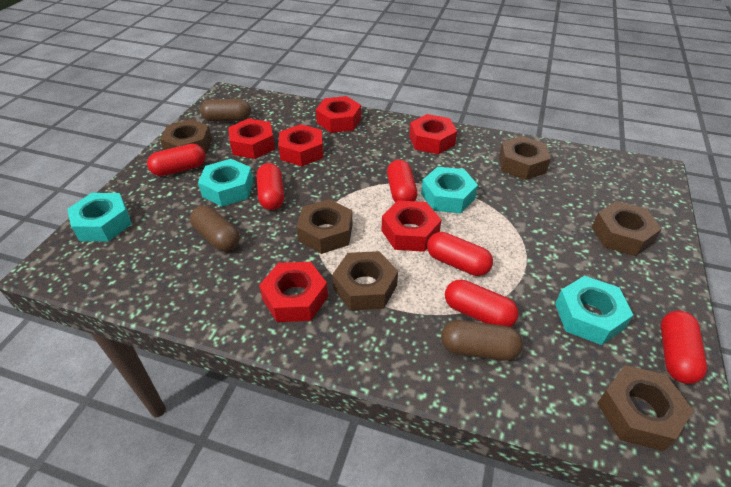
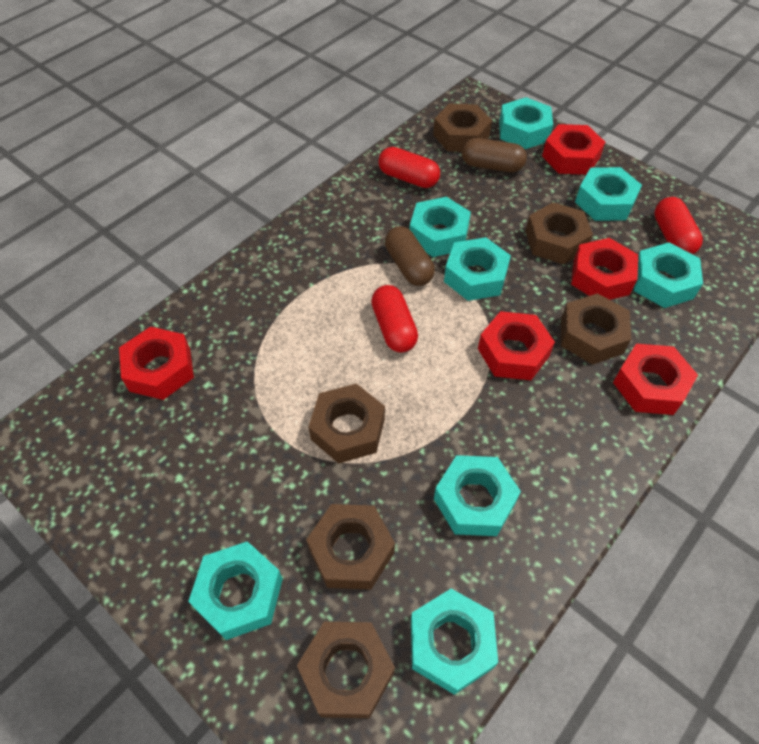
brown capsule: 3 -> 2
red capsule: 6 -> 3
red nut: 6 -> 5
turquoise nut: 4 -> 8

